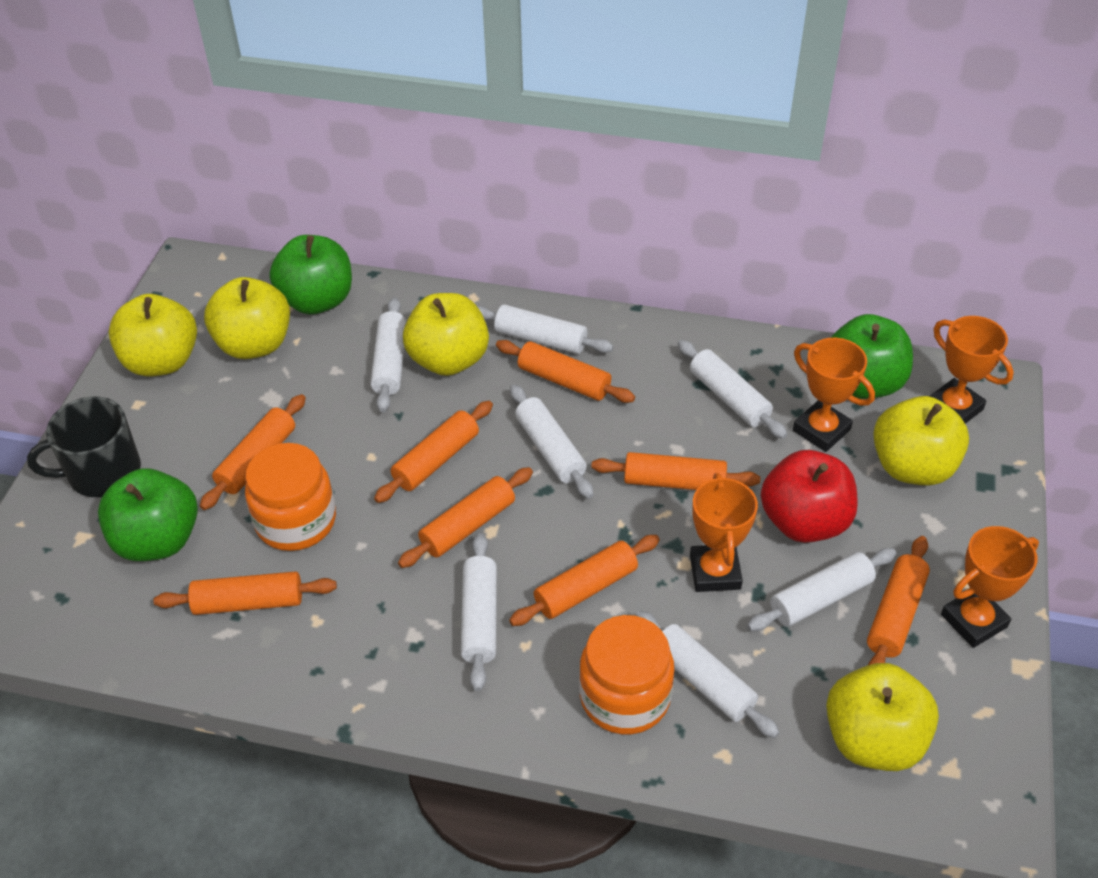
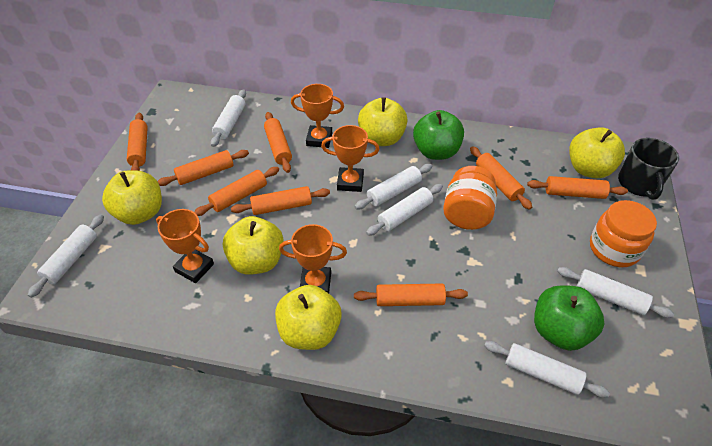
green apple: 3 -> 2
red apple: 1 -> 0
white rolling pin: 7 -> 6

